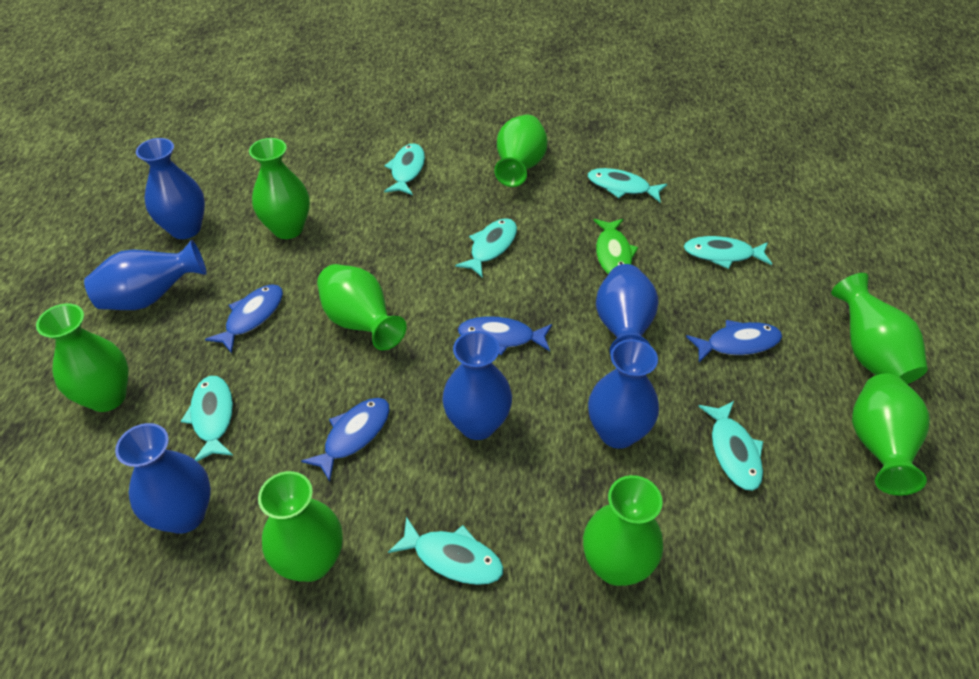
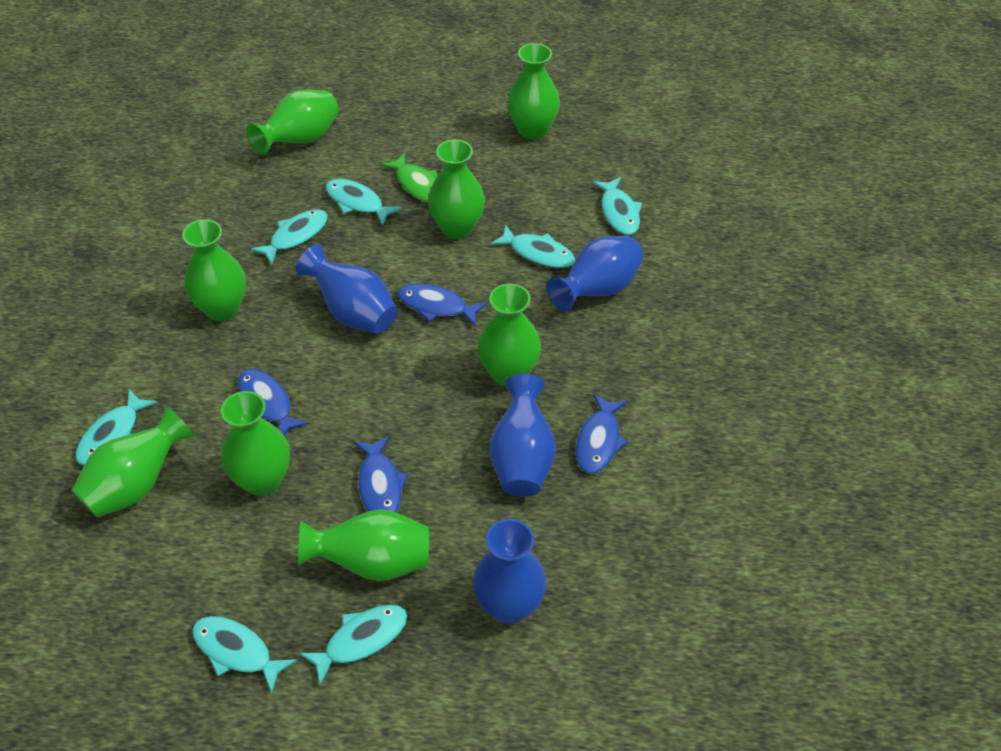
blue vase: 6 -> 4

